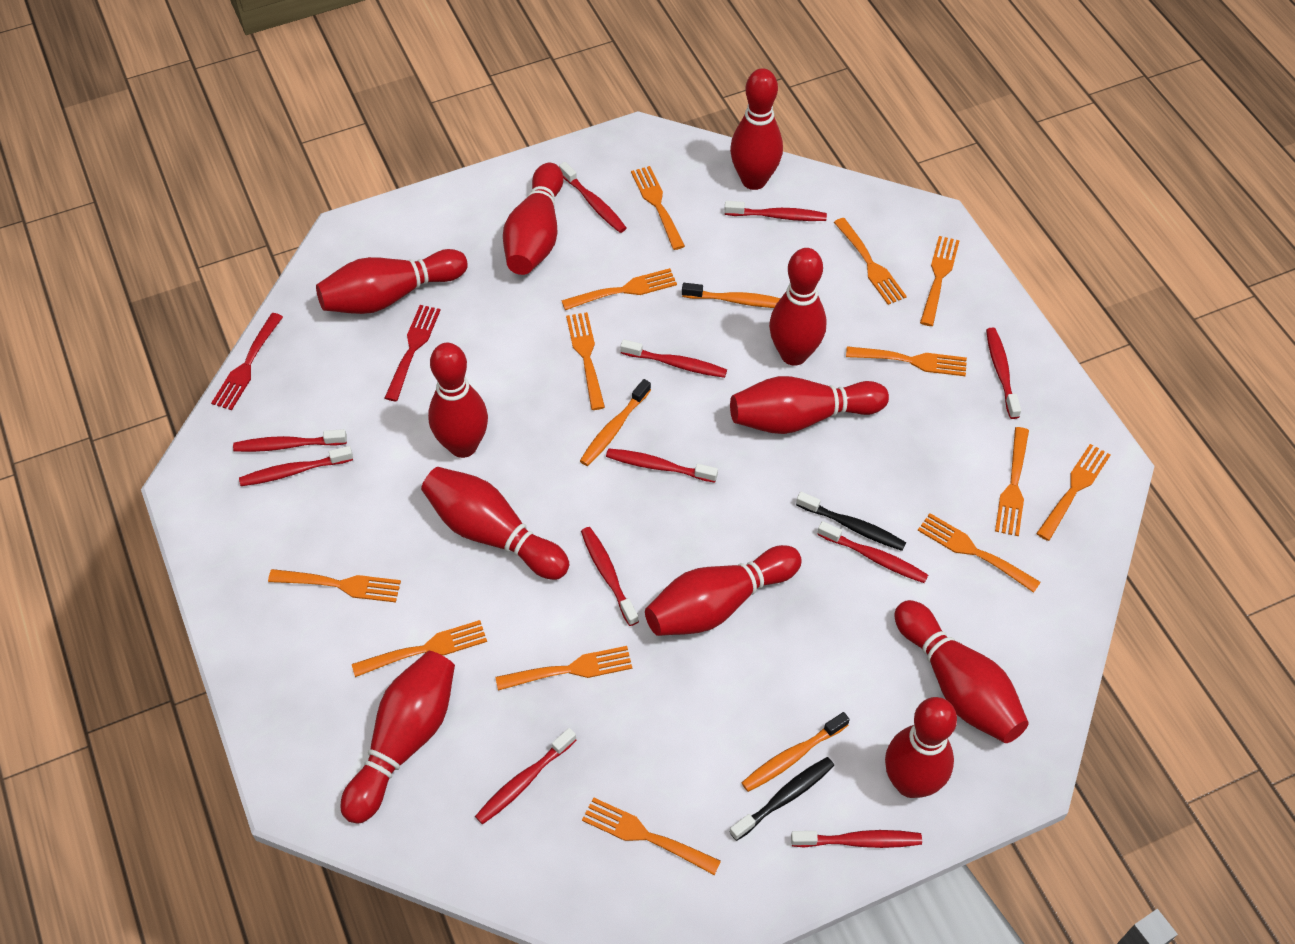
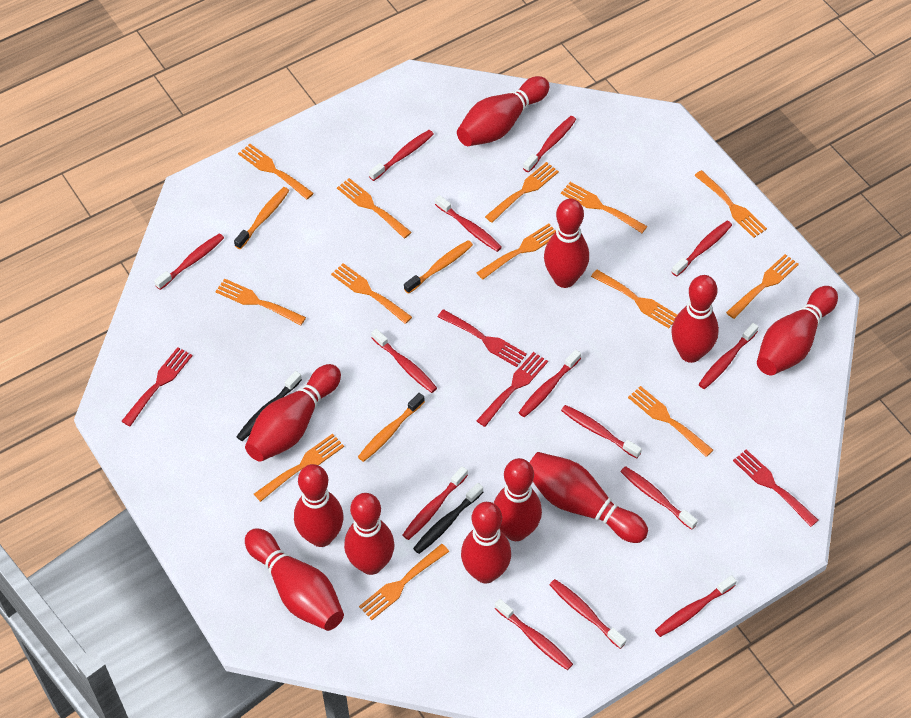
red fork: 2 -> 4
red toothbrush: 11 -> 14

